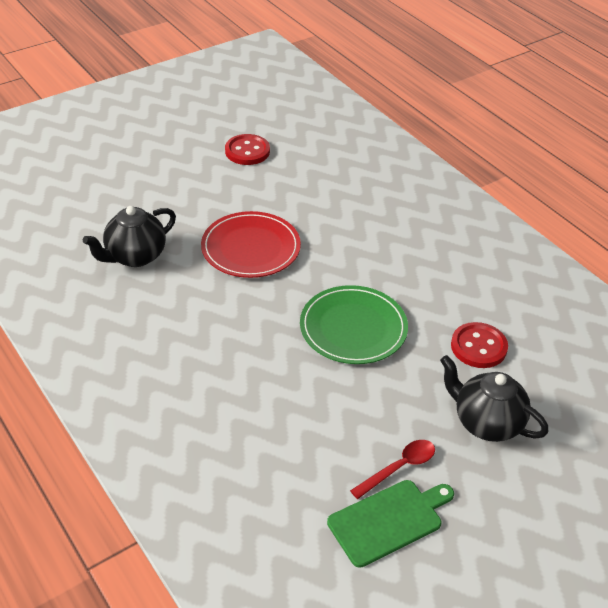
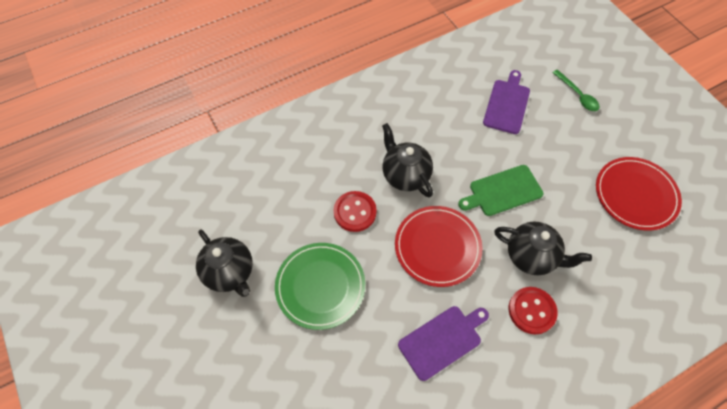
black teapot: 2 -> 3
green spoon: 0 -> 1
purple cutting board: 0 -> 2
red plate: 1 -> 2
red spoon: 1 -> 0

